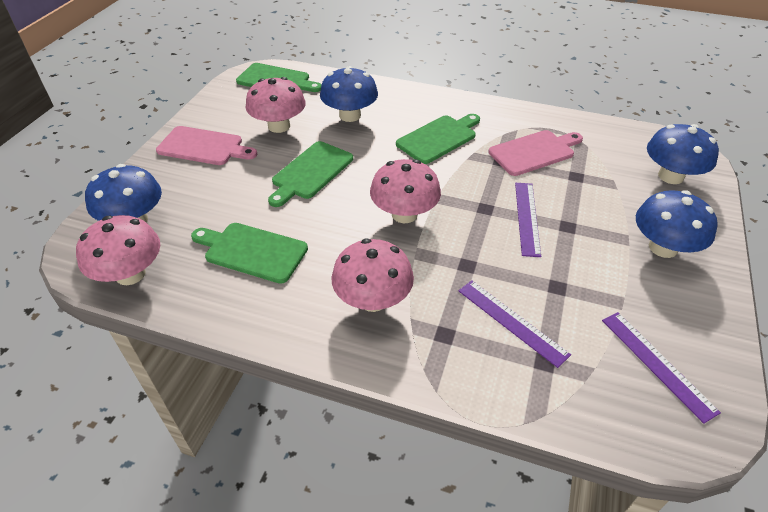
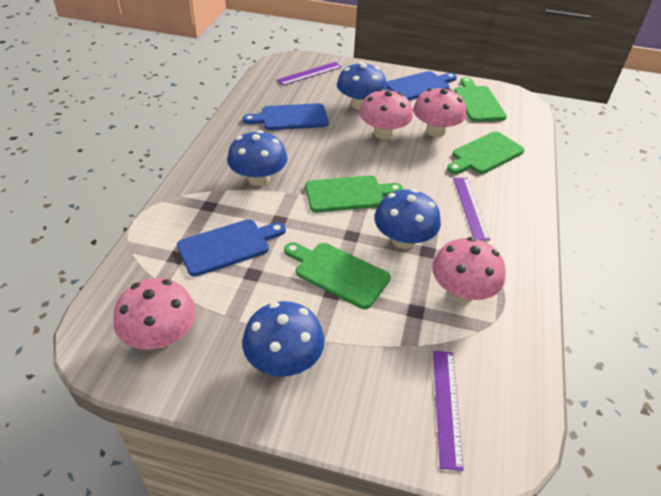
blue cutting board: 0 -> 3
pink cutting board: 2 -> 0

